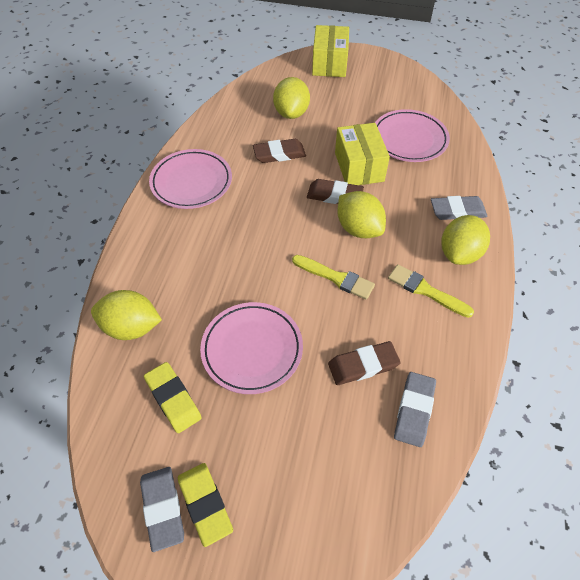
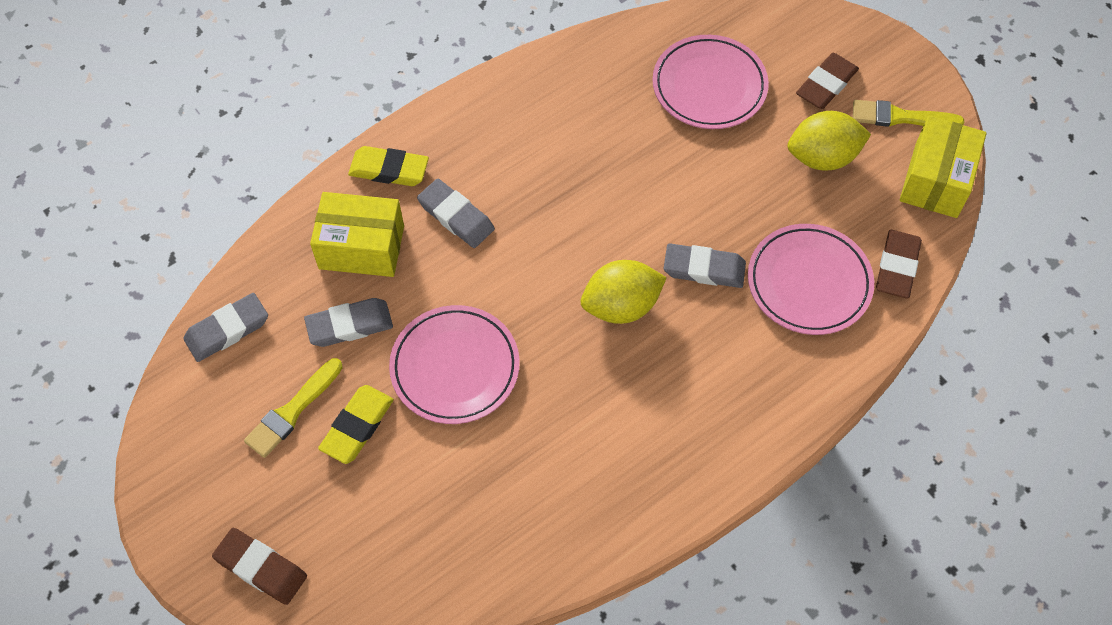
grey eraser: 3 -> 4
yellow lemon: 4 -> 2

